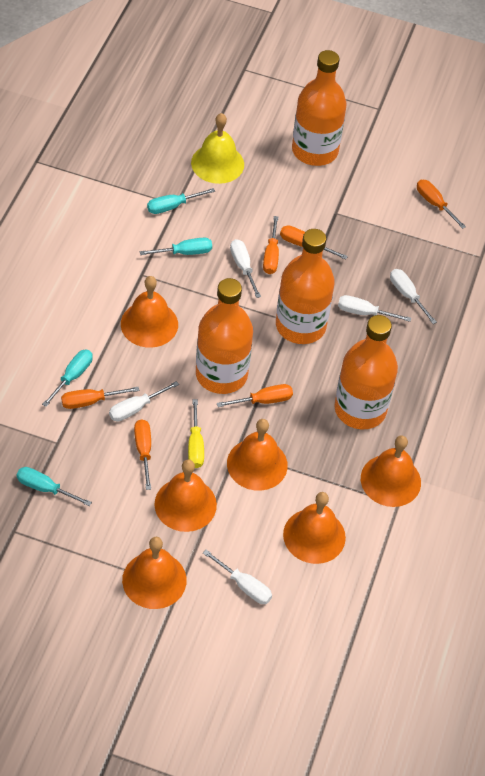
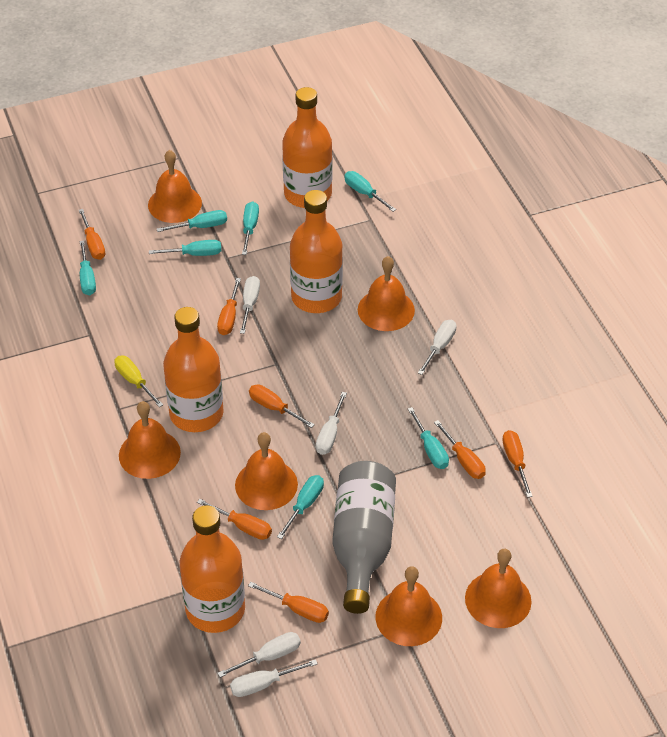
grey bottle: 0 -> 1
orange screwdriver: 6 -> 7
turquoise screwdriver: 4 -> 7
yellow bell: 1 -> 0

